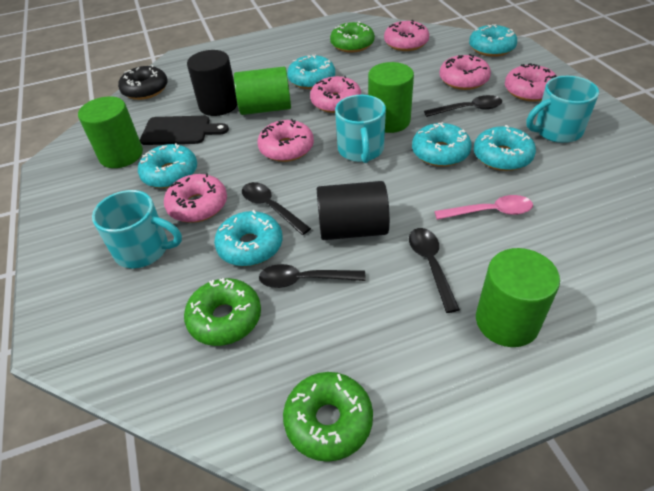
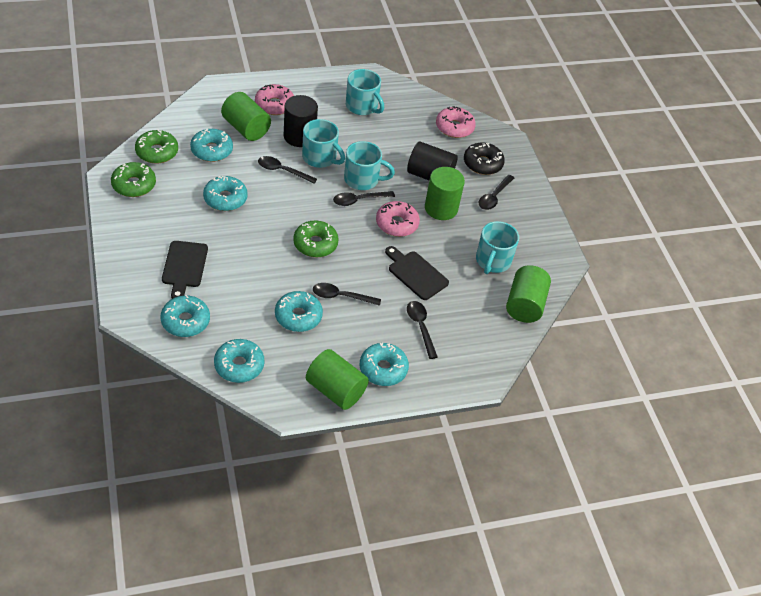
black cutting board: 1 -> 2
black spoon: 4 -> 5
pink donut: 6 -> 3
pink spoon: 1 -> 0
turquoise mug: 3 -> 4

